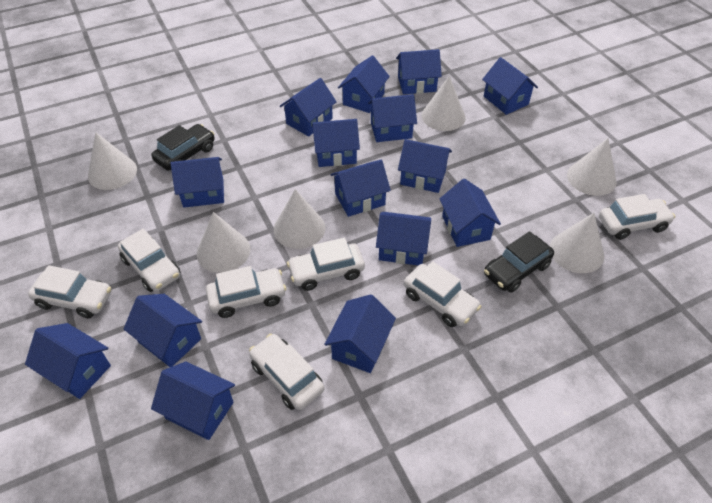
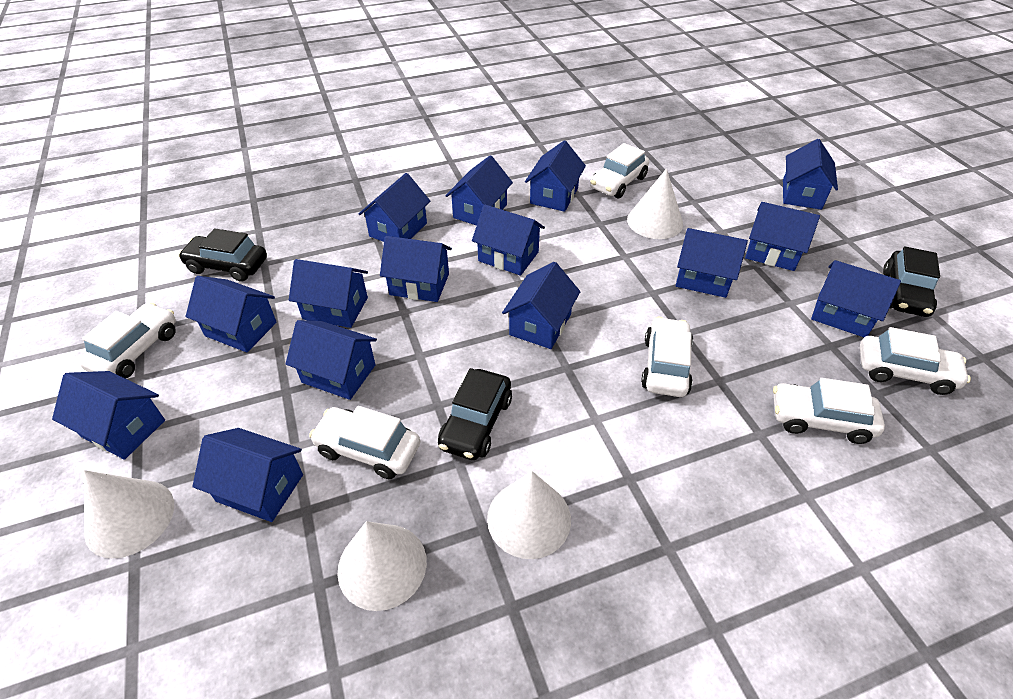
black car: 2 -> 3
white car: 7 -> 6
white cone: 6 -> 4

